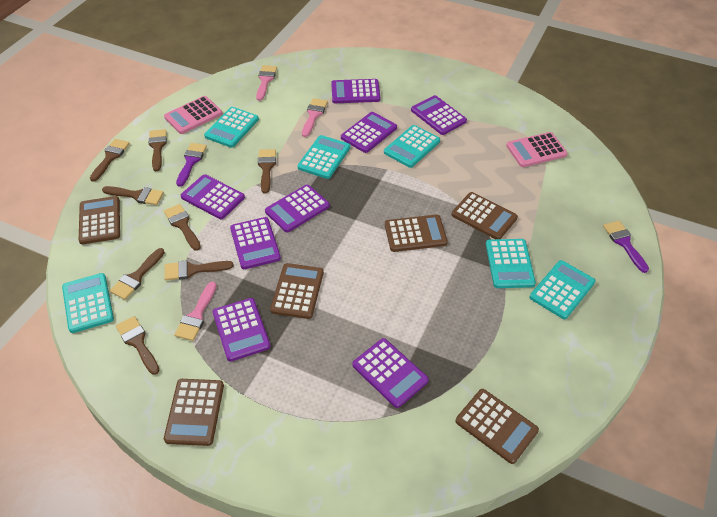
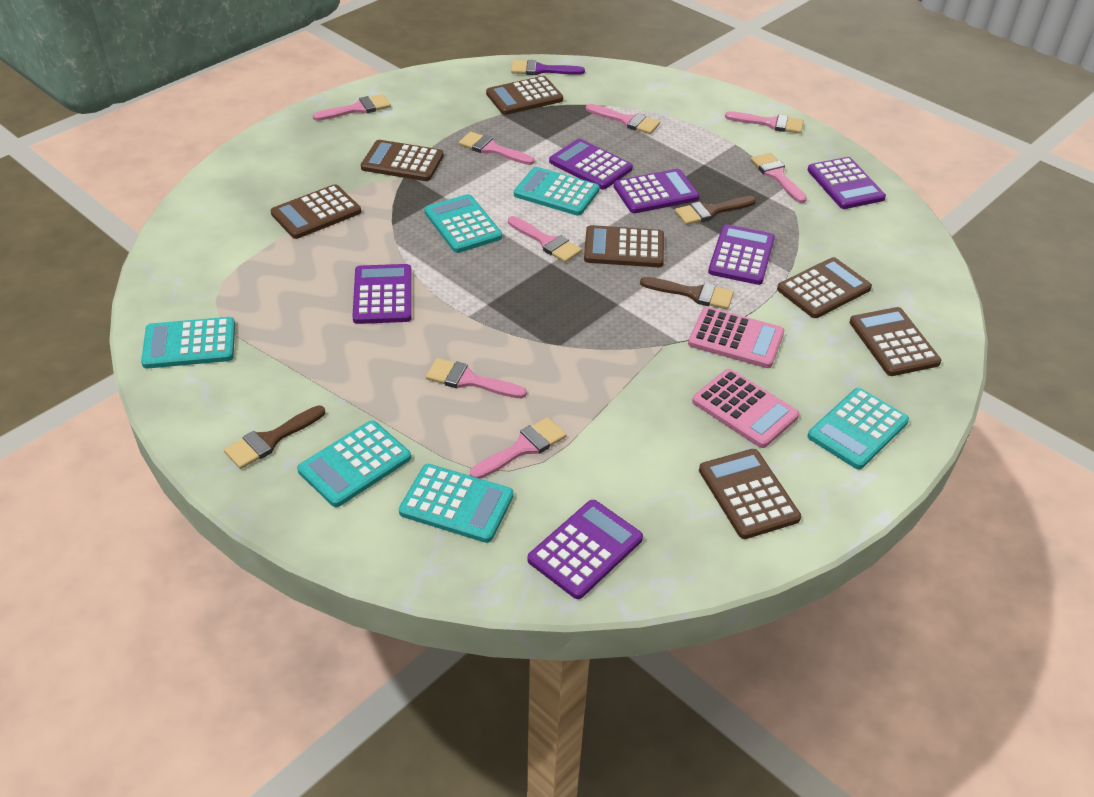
brown brush: 8 -> 3
brown calculator: 6 -> 7
pink brush: 3 -> 8
purple brush: 2 -> 1
purple calculator: 8 -> 6

